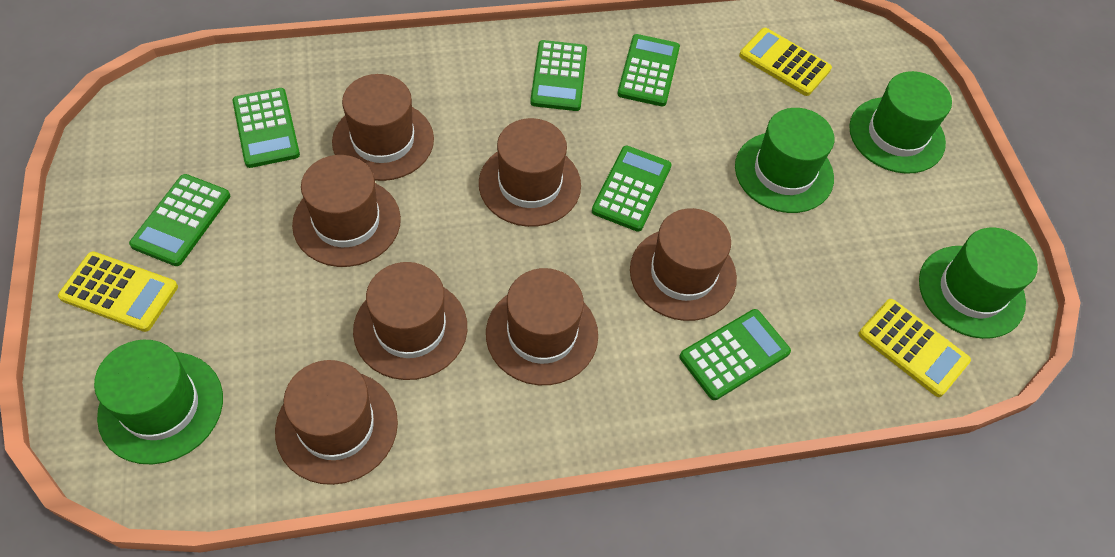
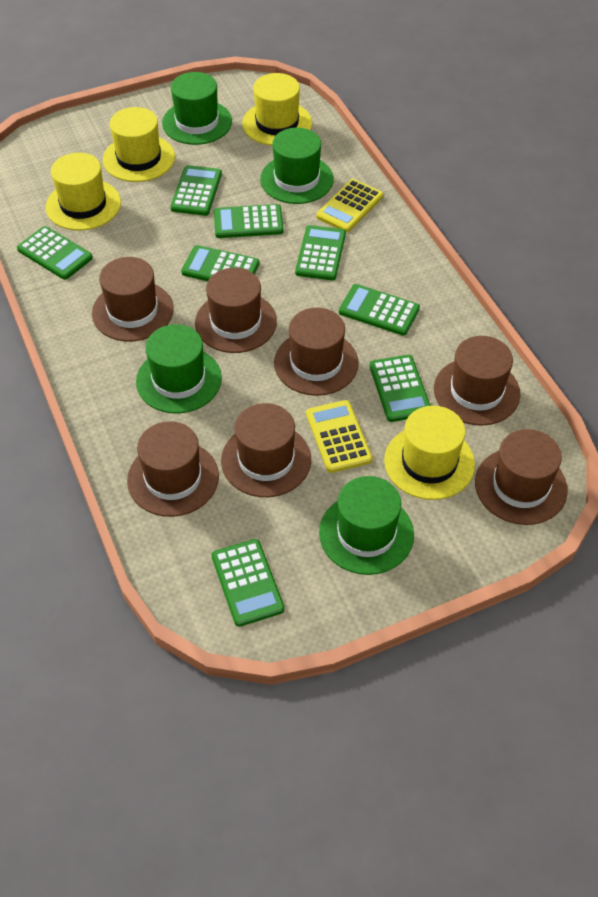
green calculator: 6 -> 8
yellow calculator: 3 -> 2
yellow hat: 0 -> 4

